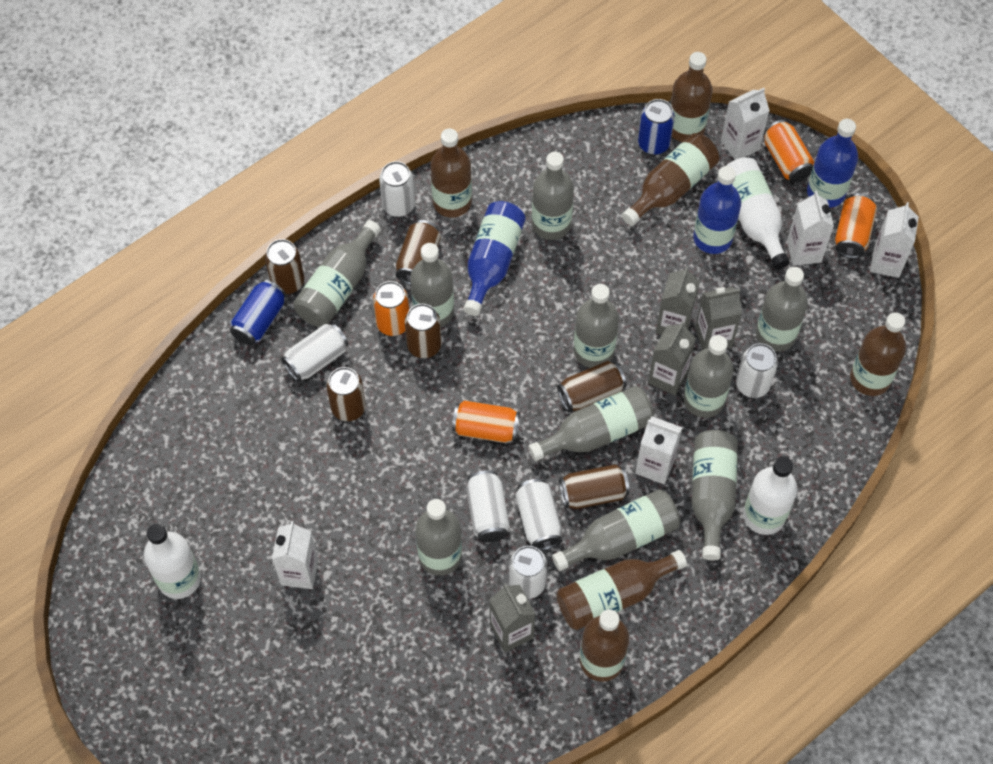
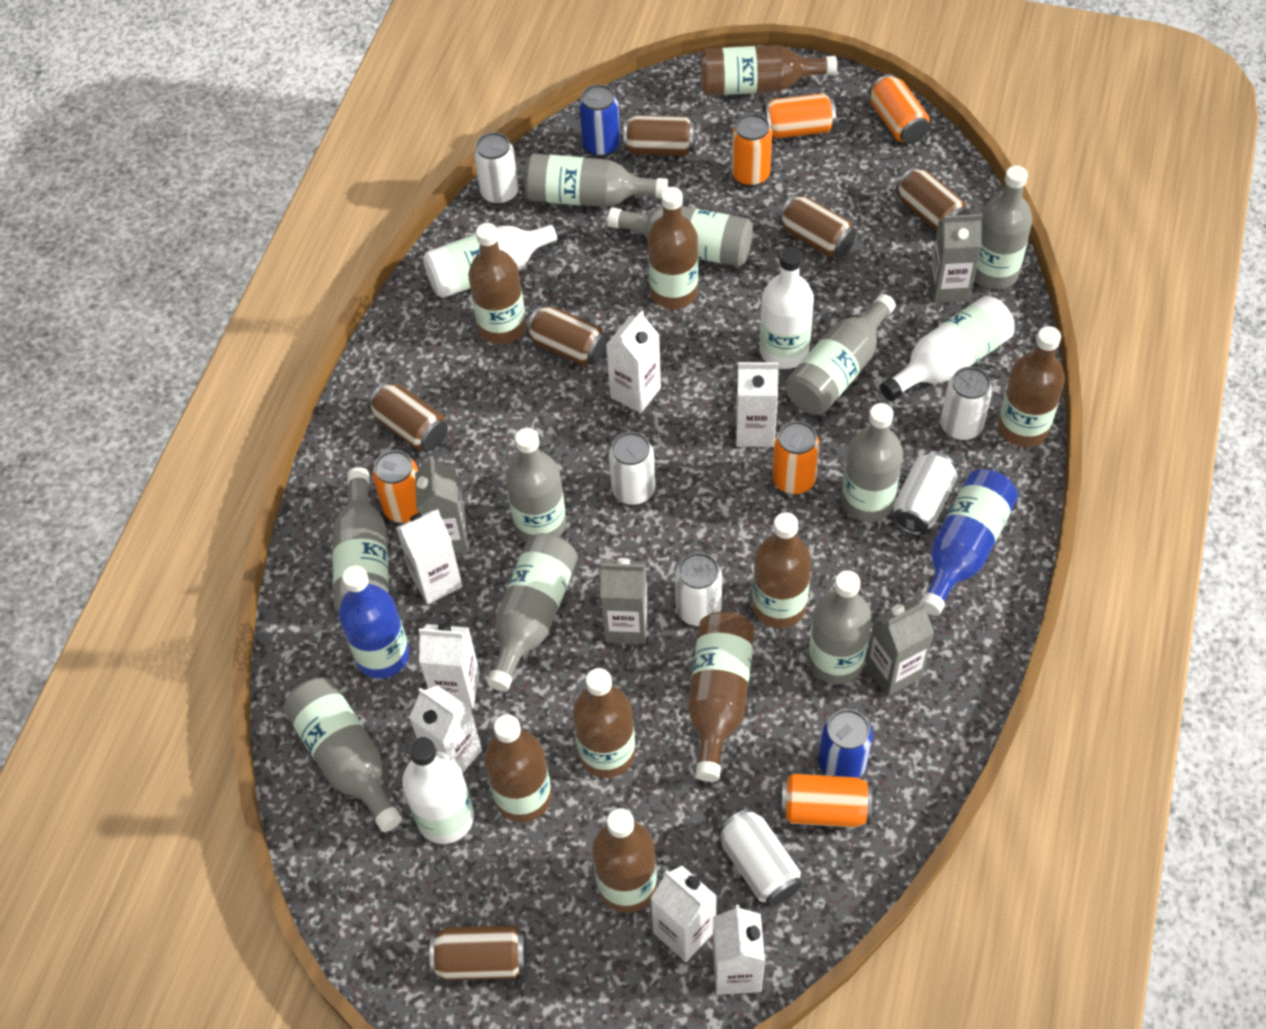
blue bottle: 3 -> 2
brown bottle: 6 -> 9
orange can: 4 -> 6
white bottle: 3 -> 4
white carton: 5 -> 7

